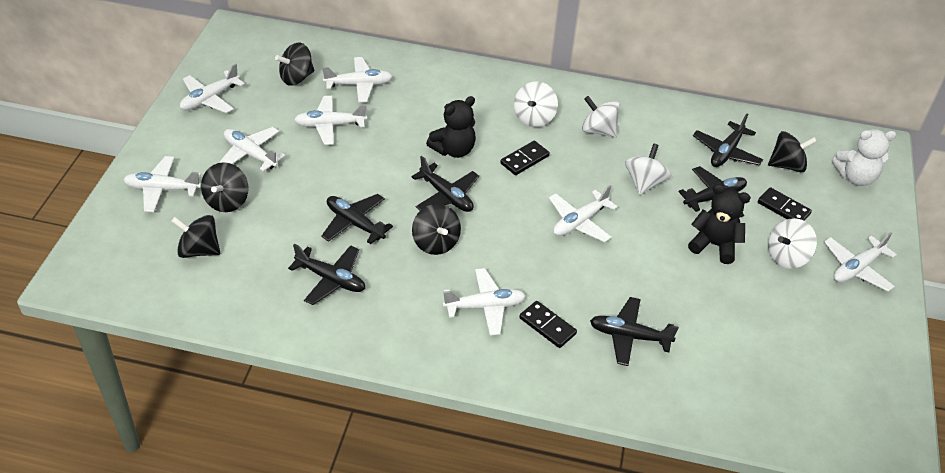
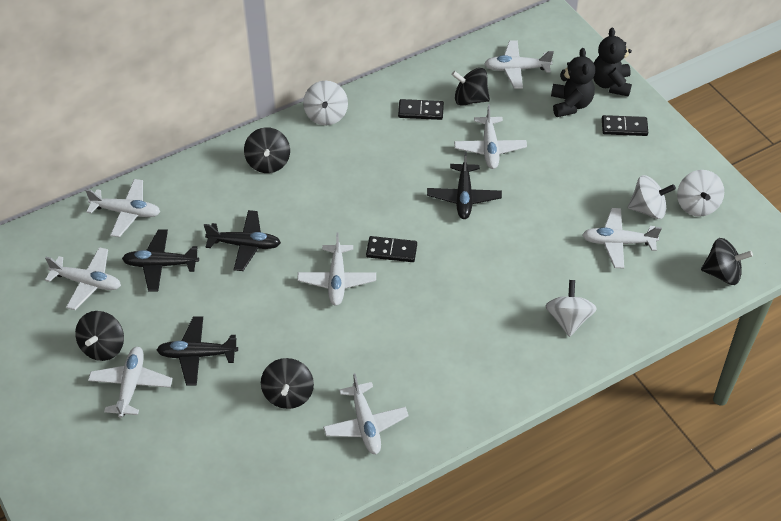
black plane: 6 -> 4
white teddy bear: 1 -> 0

